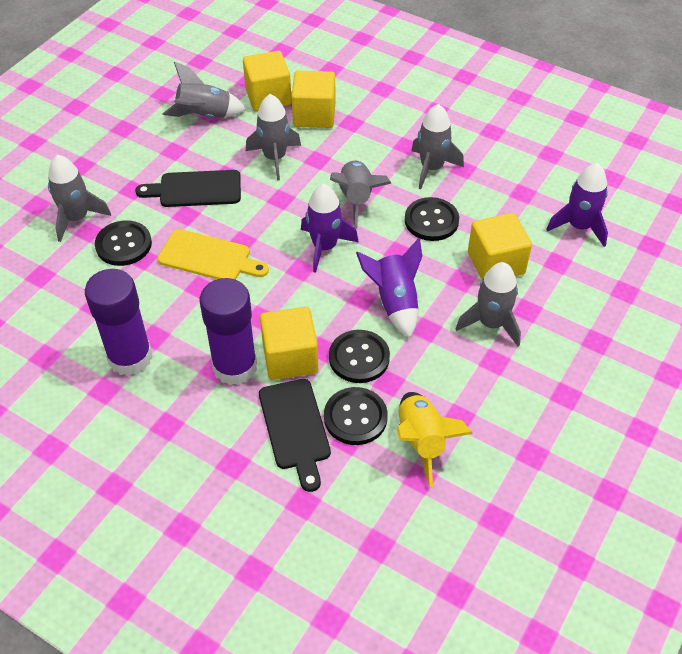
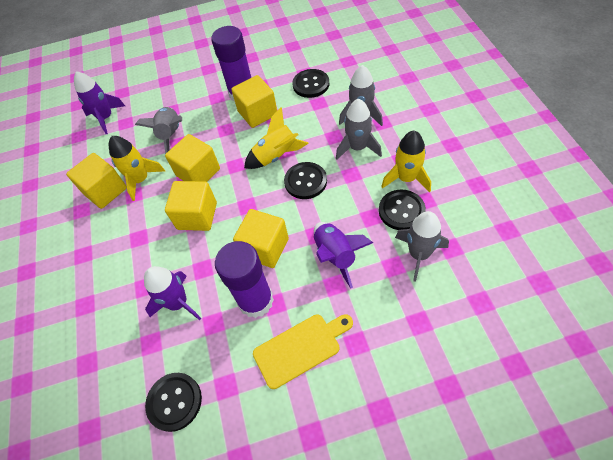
black cutting board: 2 -> 0
grey rocket: 6 -> 4
yellow cube: 4 -> 5
yellow rocket: 1 -> 3

